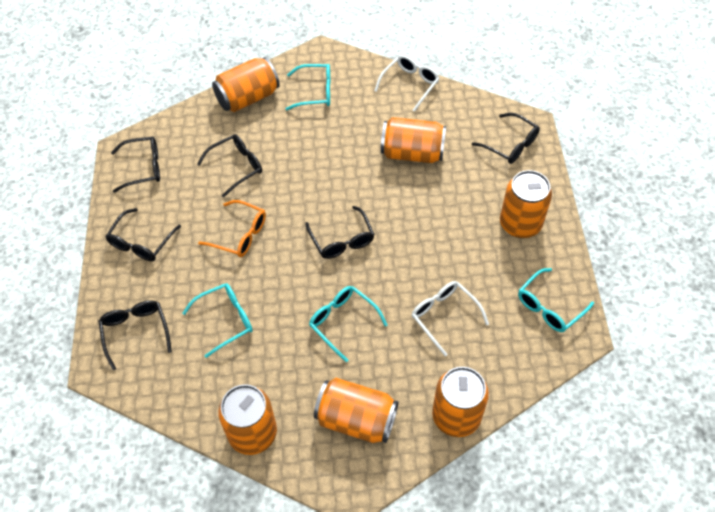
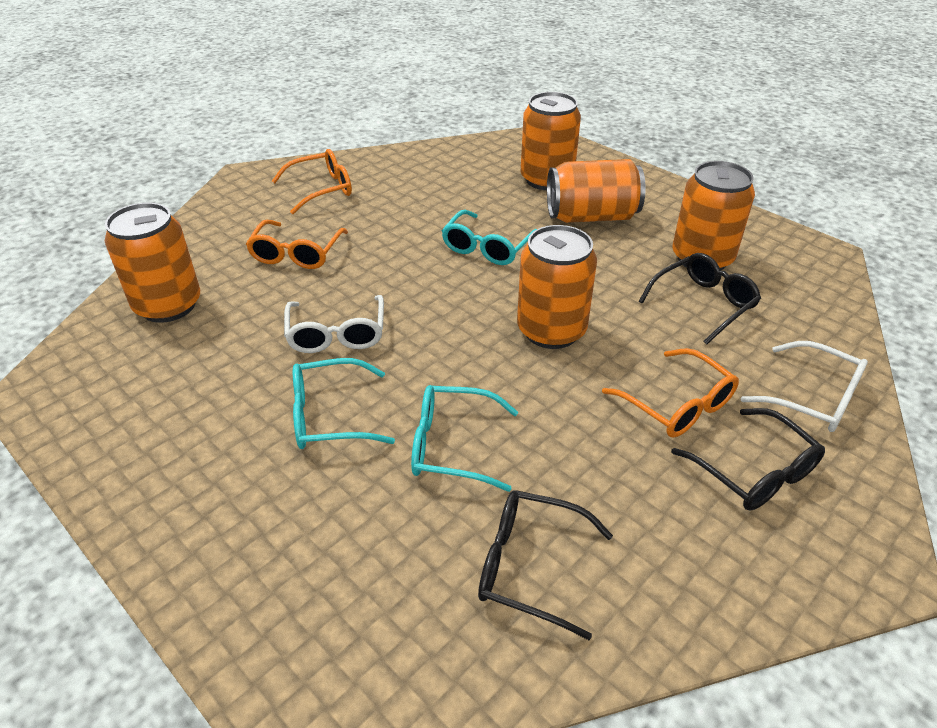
black glasses: 6 -> 3
orange can: 6 -> 5
orange glasses: 1 -> 3
turquoise glasses: 4 -> 3

